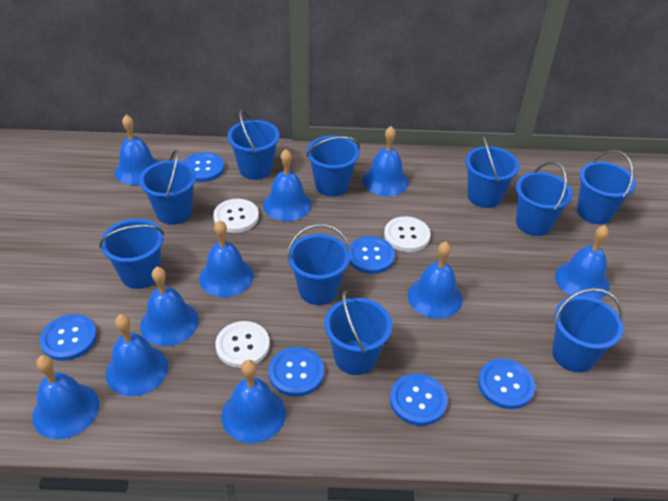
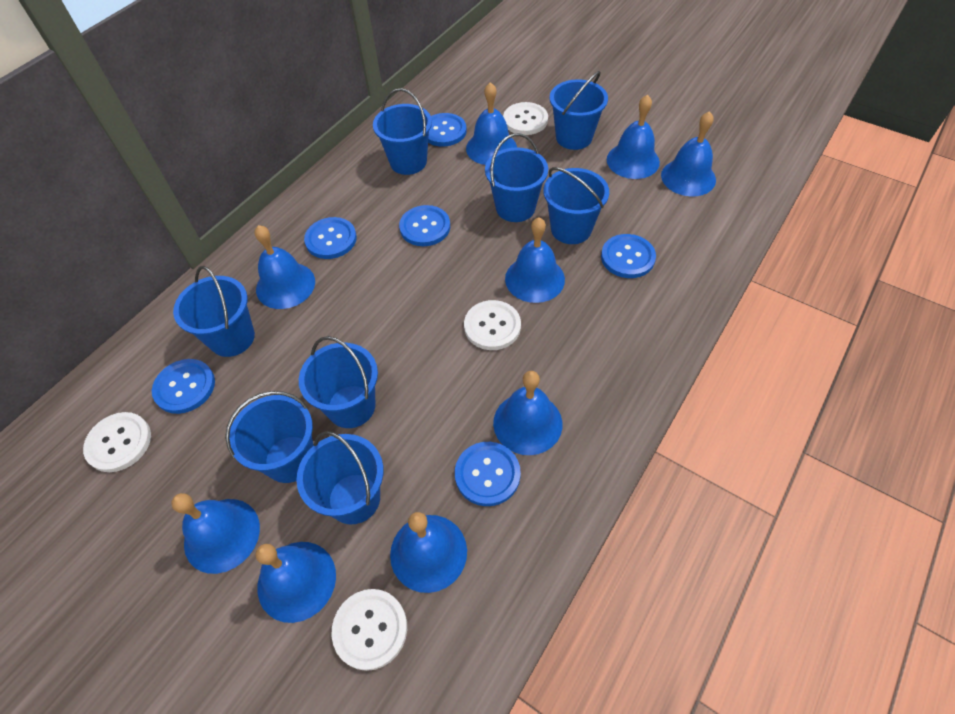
blue bell: 10 -> 9
blue bucket: 10 -> 8
white button: 3 -> 4

